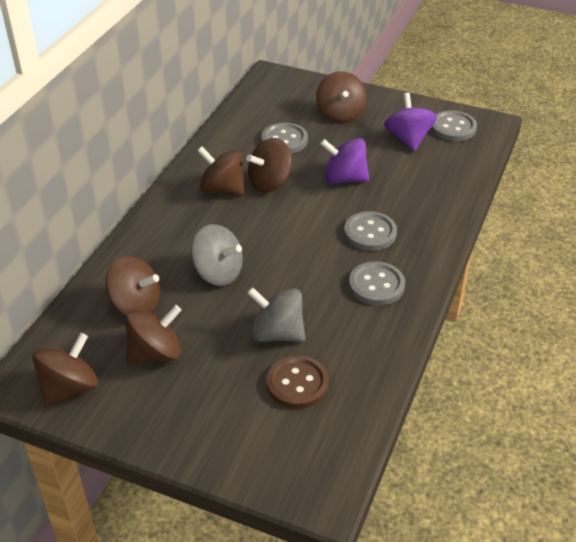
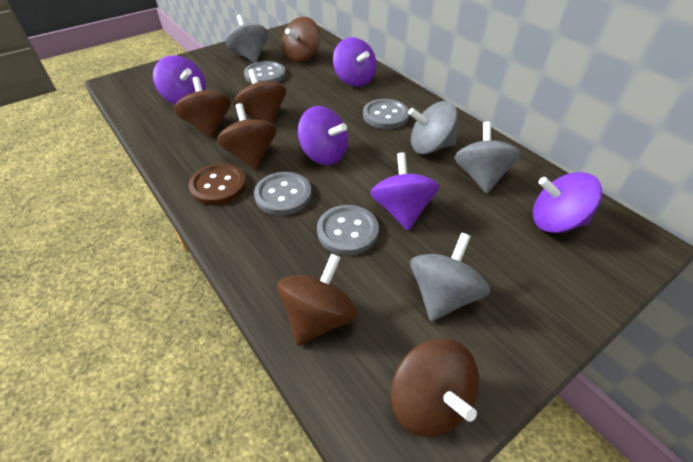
grey spinning top: 2 -> 4
purple spinning top: 2 -> 5

